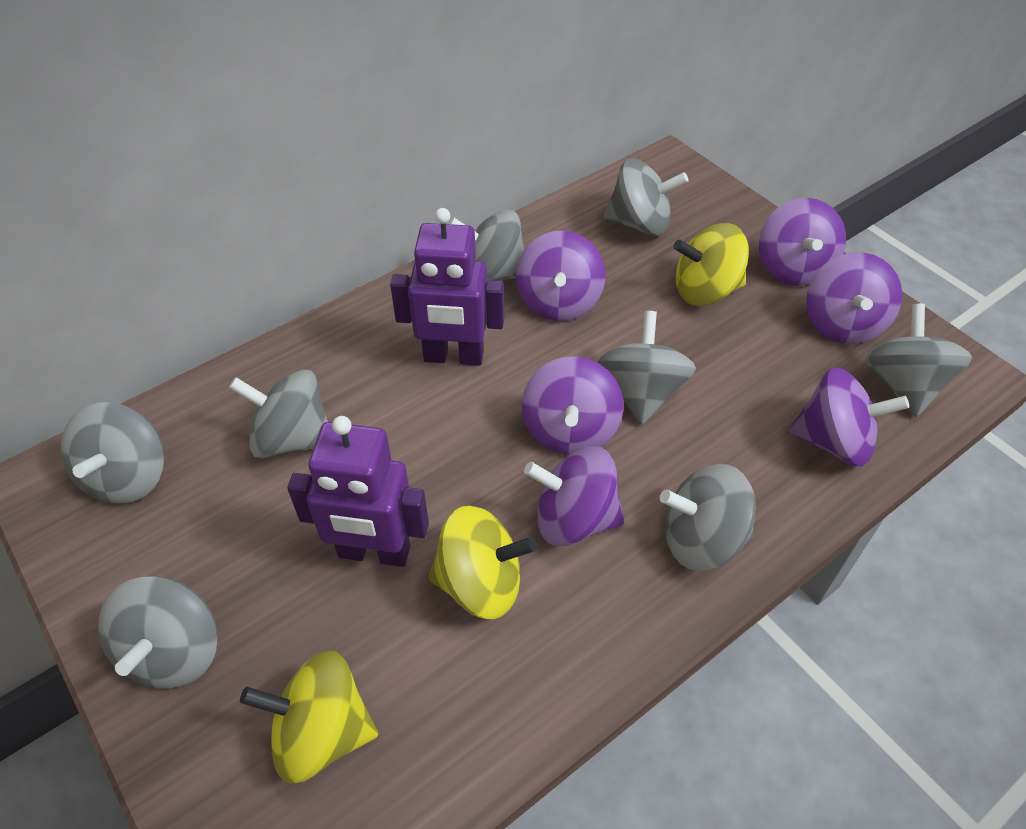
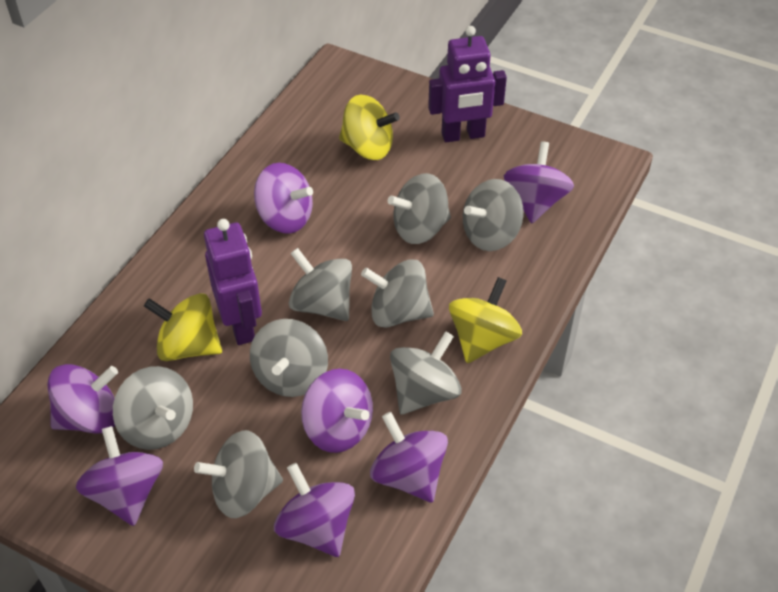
purple spinning top: 6 -> 7

